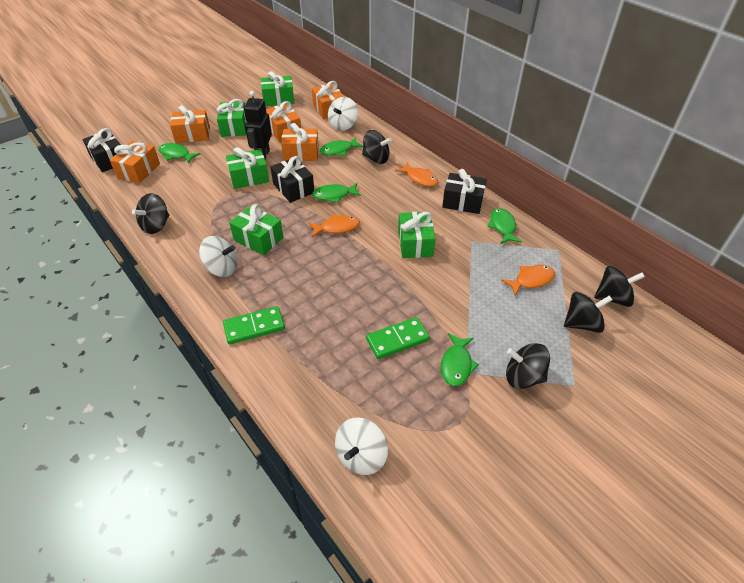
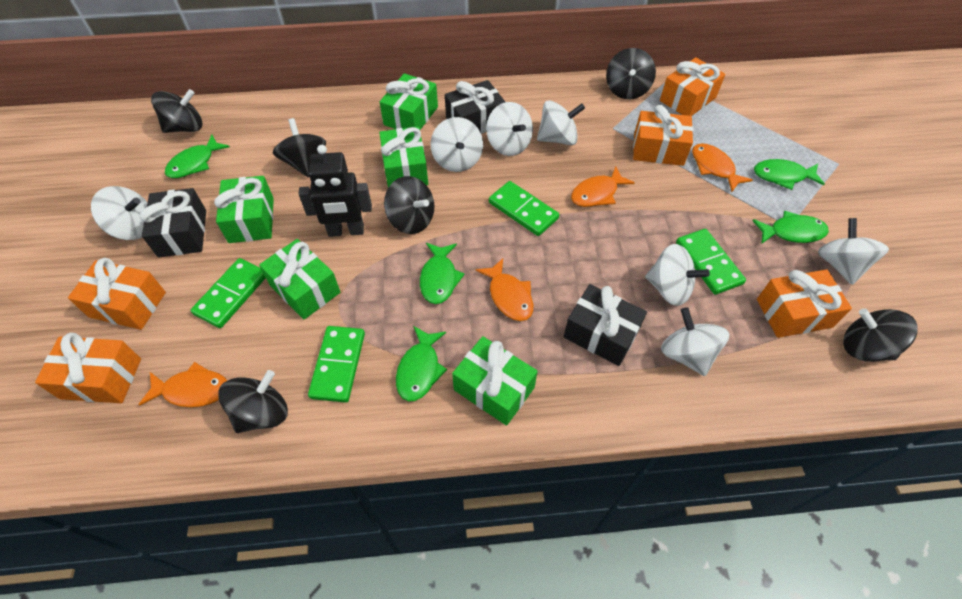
black spinning top: 5 -> 6
green domino: 2 -> 4
orange fish: 3 -> 4
white spinning top: 3 -> 7

